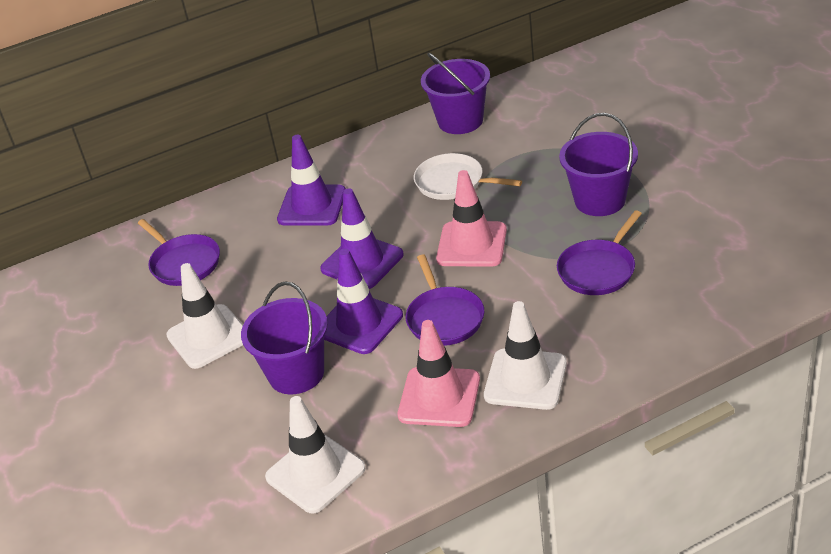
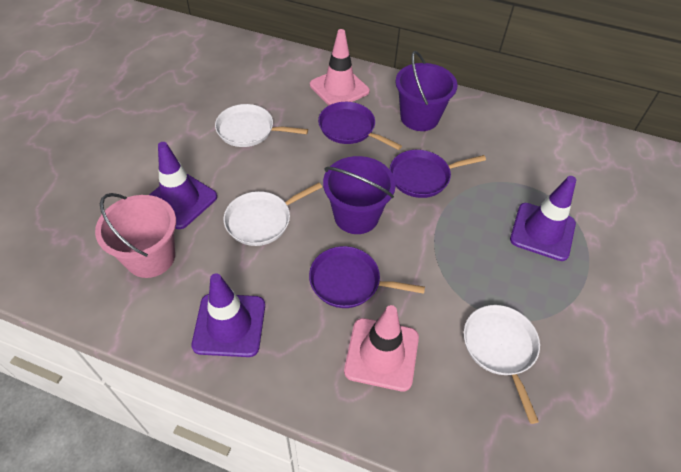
pink bucket: 0 -> 1
purple bucket: 3 -> 2
white pan: 1 -> 3
white traffic cone: 3 -> 0

